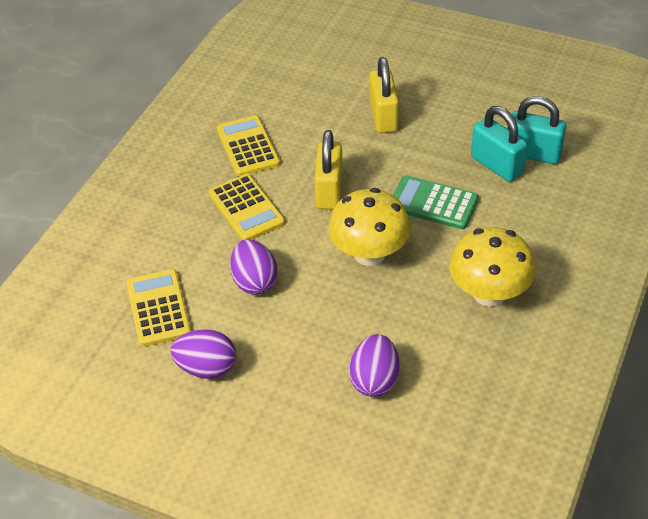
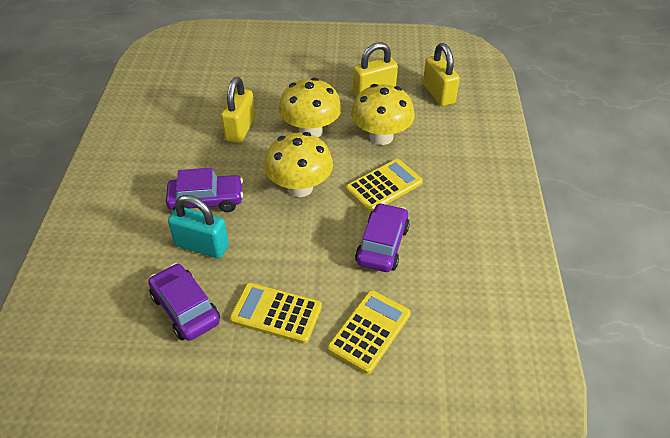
green calculator: 1 -> 0
purple car: 0 -> 3
purple egg: 3 -> 0
turquoise padlock: 2 -> 1
yellow mushroom: 2 -> 3
yellow padlock: 2 -> 3

